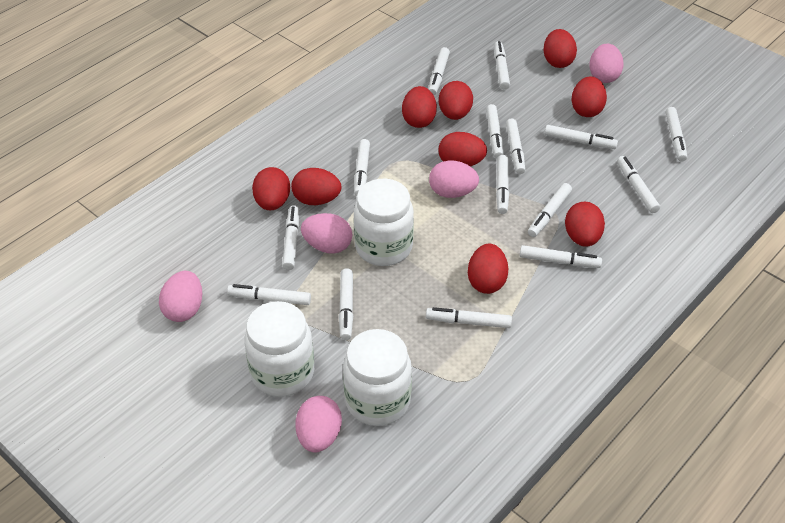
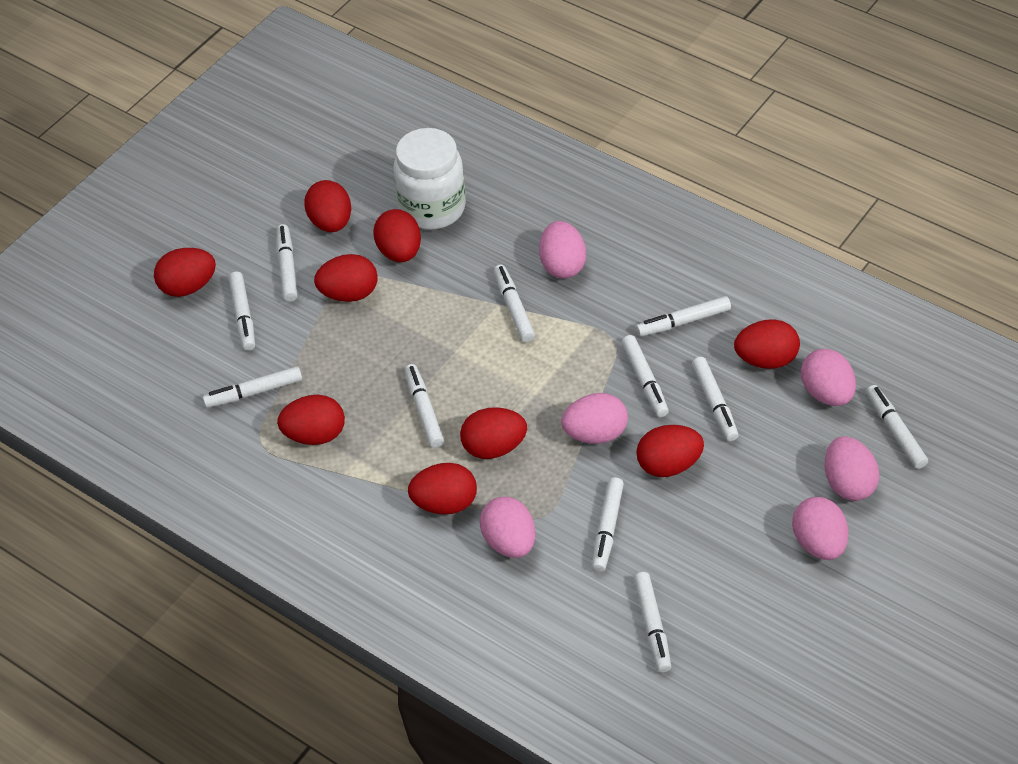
pink egg: 5 -> 6
white jar: 3 -> 1
white marker: 15 -> 11

